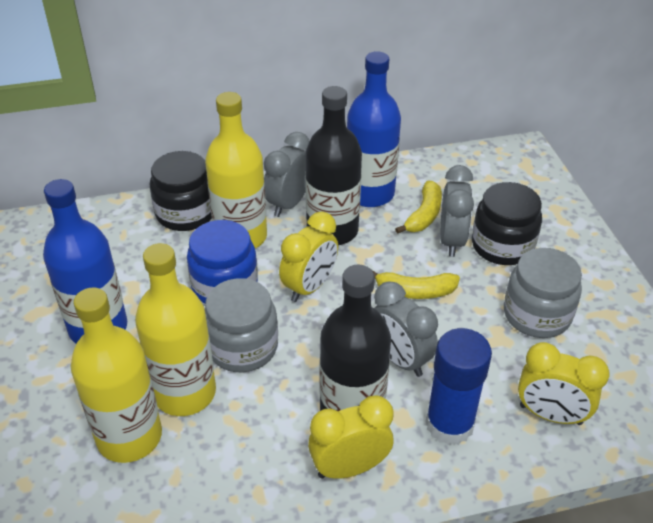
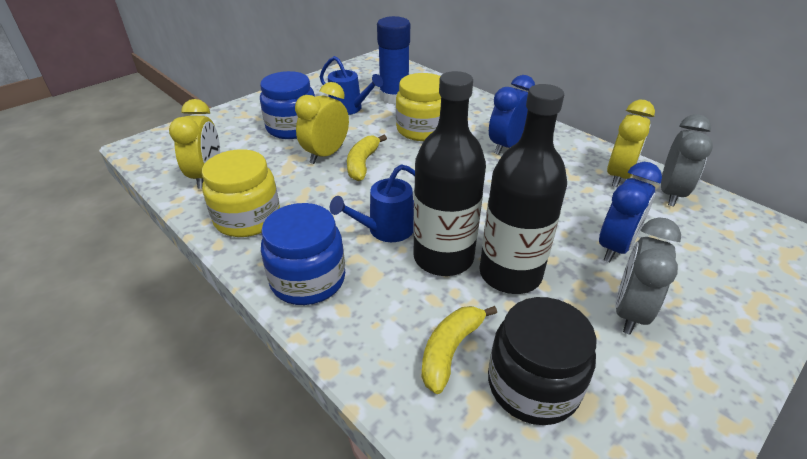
black jar: 2 -> 1
blue bottle: 2 -> 0
blue clock: 0 -> 2
blue jar: 1 -> 2
blue watering can: 0 -> 2
grey clock: 3 -> 2
grey jar: 2 -> 0
yellow bottle: 3 -> 0
yellow jar: 0 -> 2

